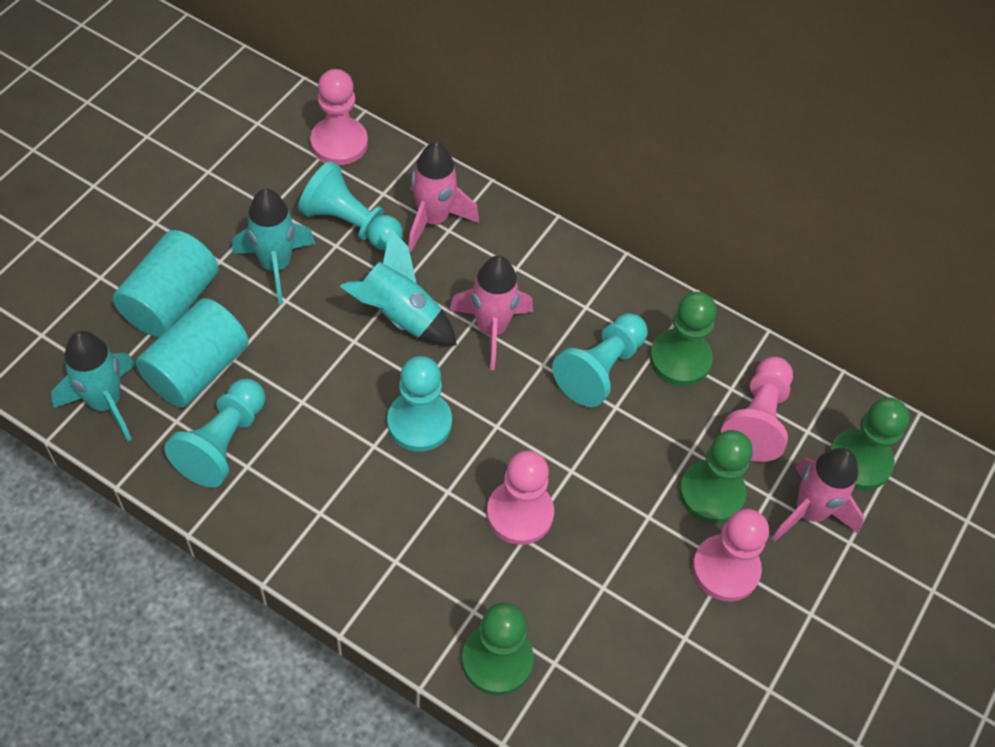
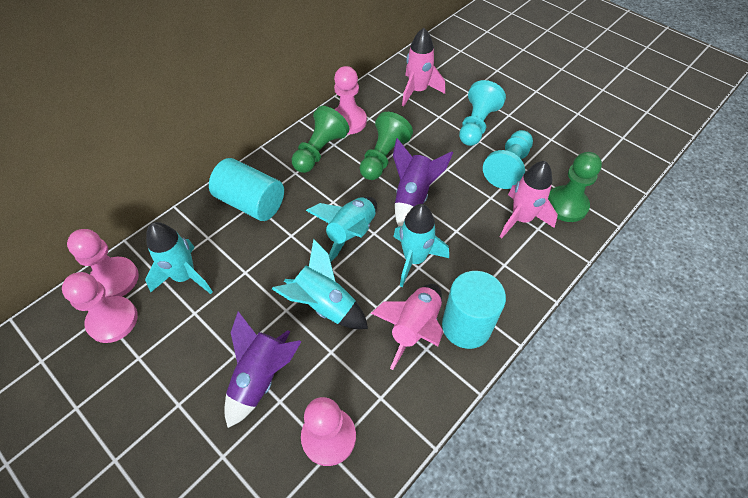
green pawn: 4 -> 3
purple rocket: 0 -> 2
turquoise pawn: 4 -> 2
turquoise rocket: 3 -> 4

